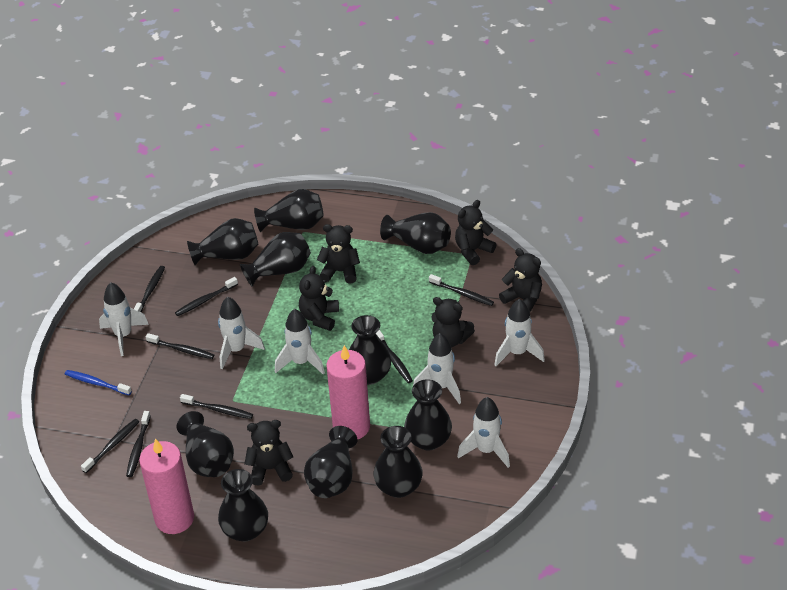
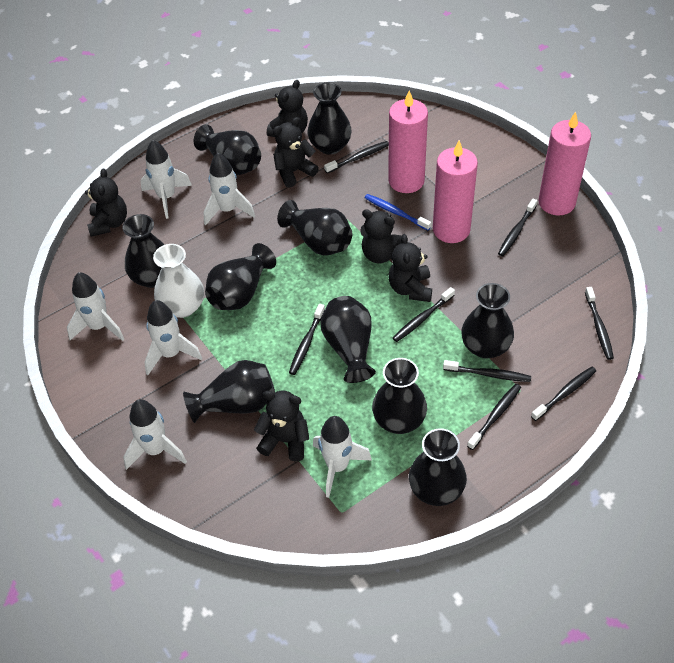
pink candle: 2 -> 3
white vase: 0 -> 1

